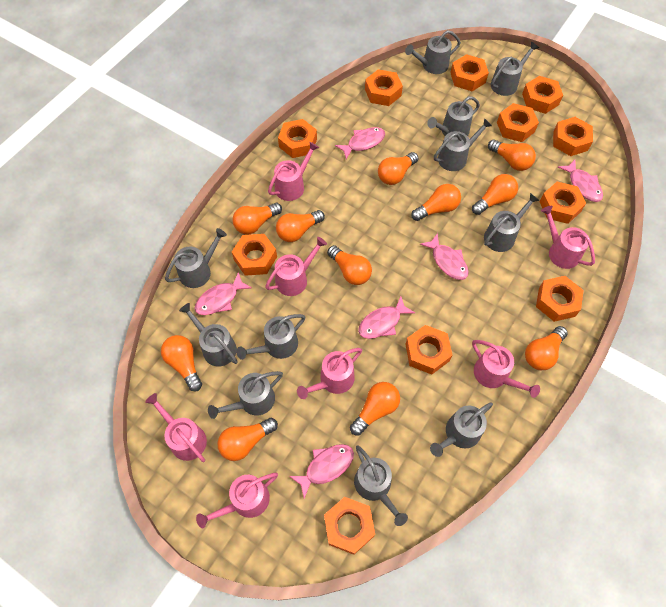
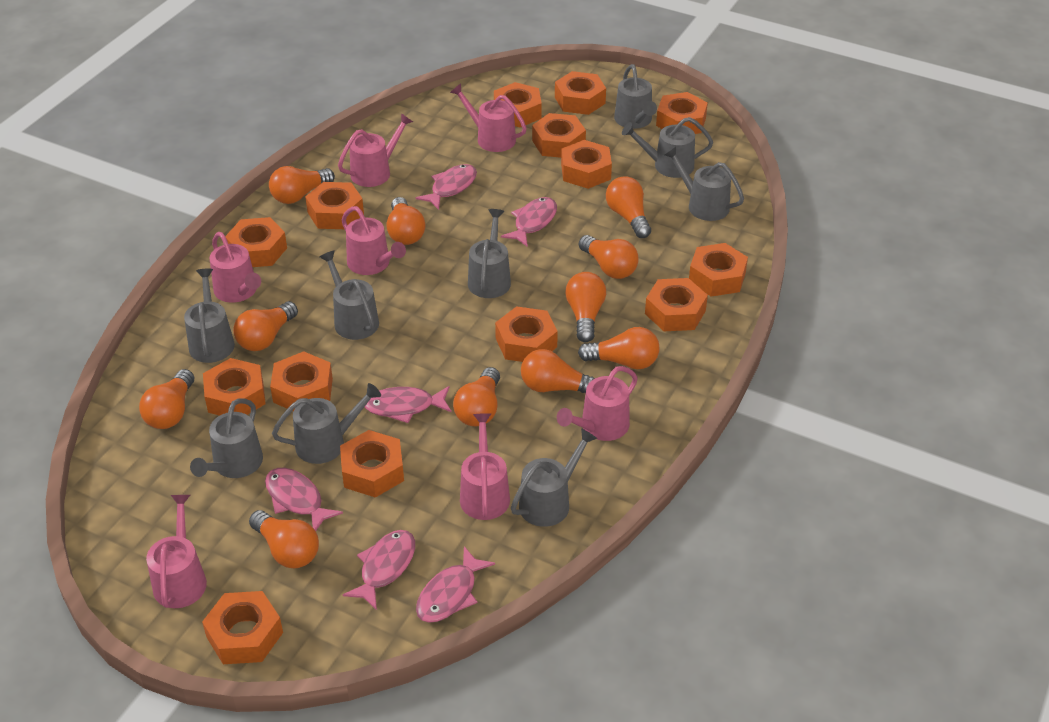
grey watering can: 11 -> 9
orange nut: 11 -> 14

